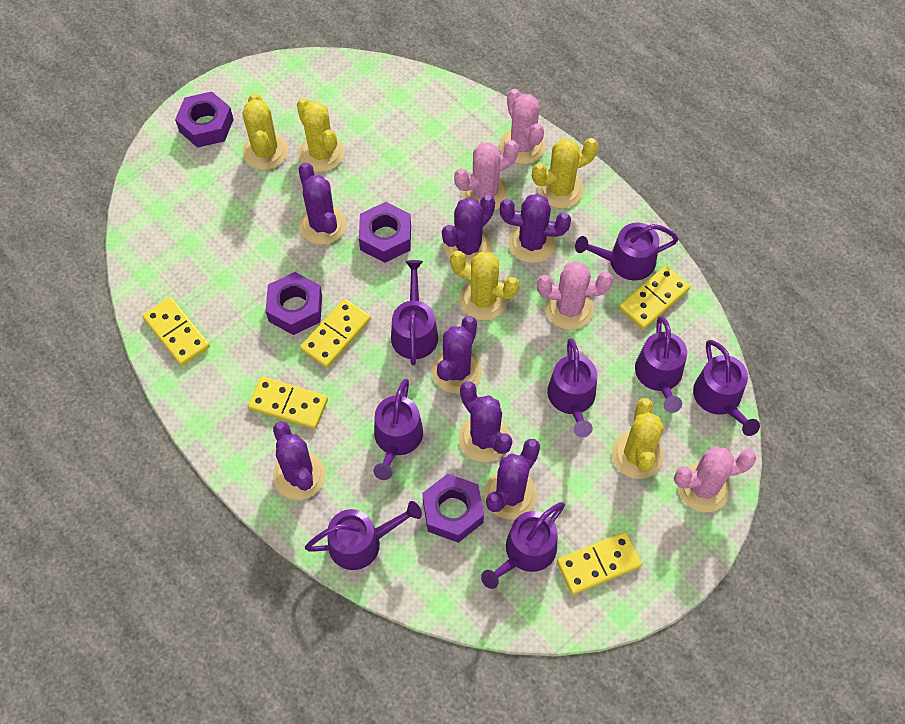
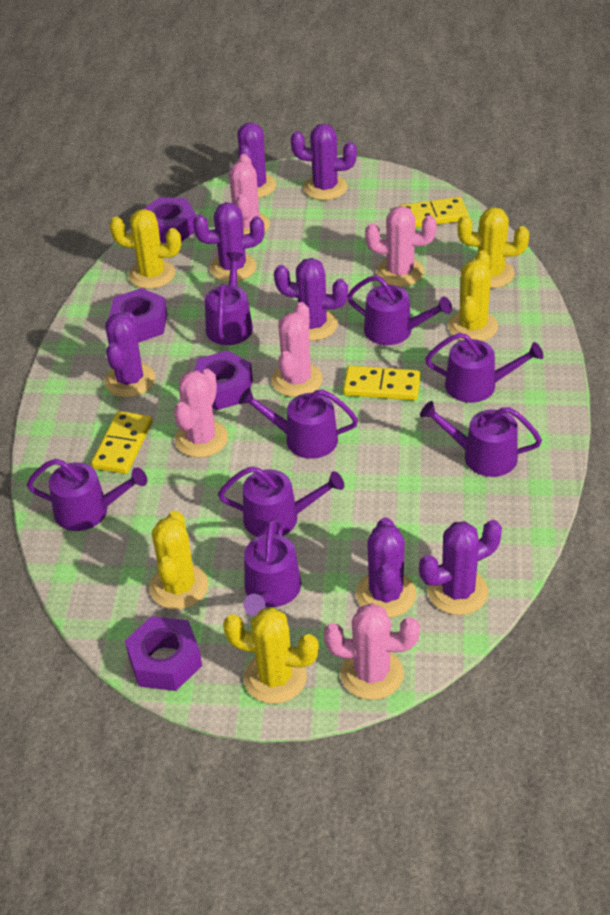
pink cactus: 4 -> 5
yellow domino: 5 -> 3

